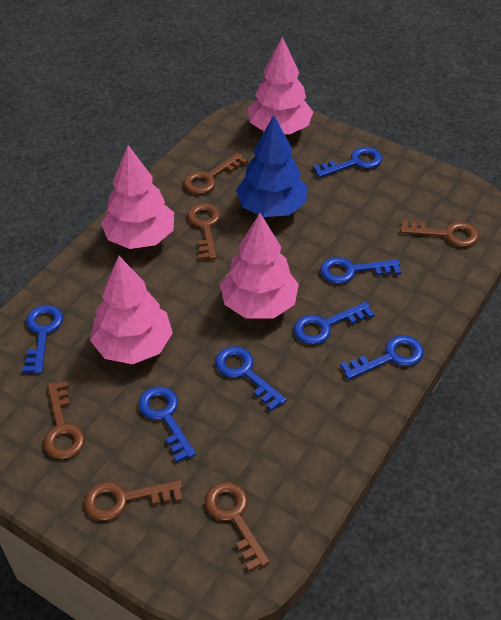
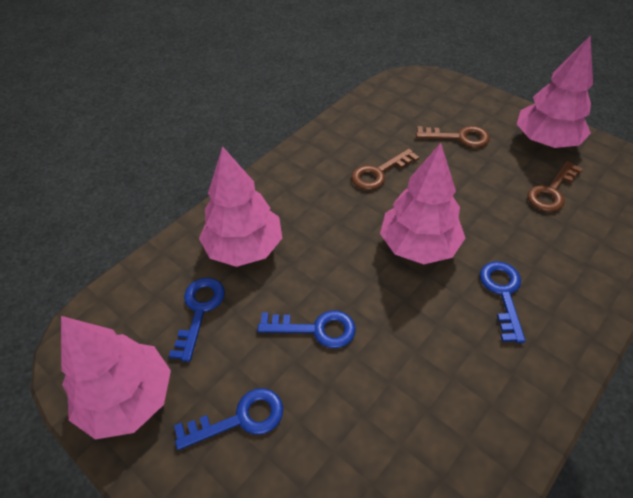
blue key: 7 -> 4
blue tree: 1 -> 0
brown key: 6 -> 3

